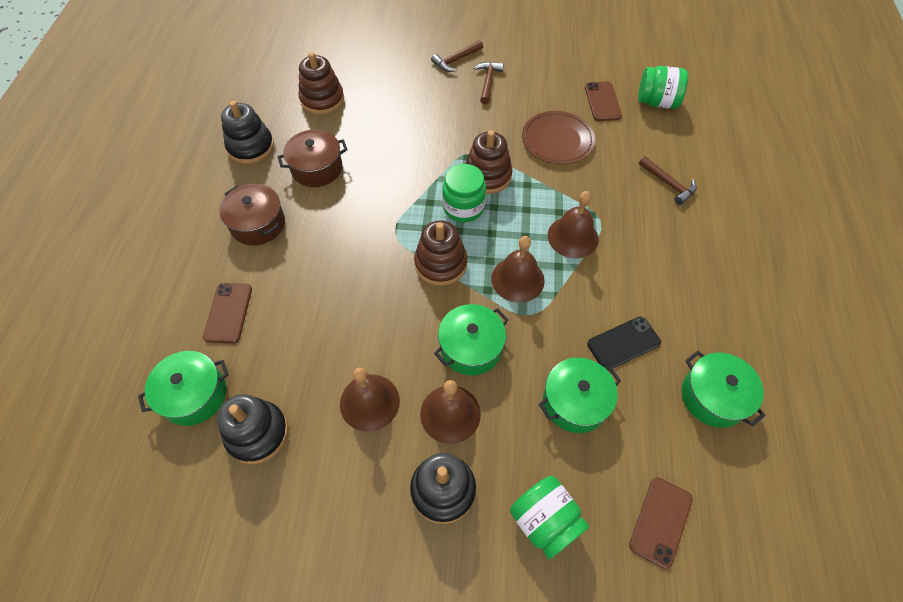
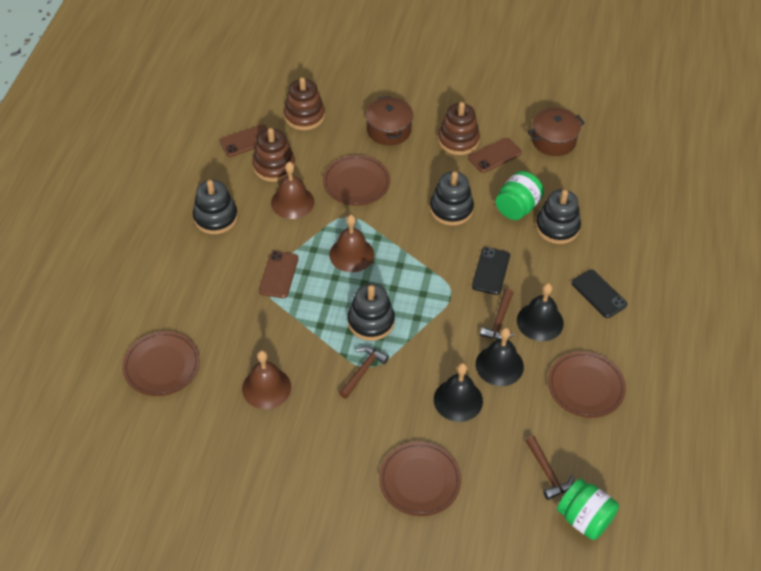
black bell: 0 -> 3
black phone: 1 -> 2
black stacking toy: 3 -> 4
brown bell: 4 -> 3
brown plate: 1 -> 4
green jar: 3 -> 2
green pot: 4 -> 0

